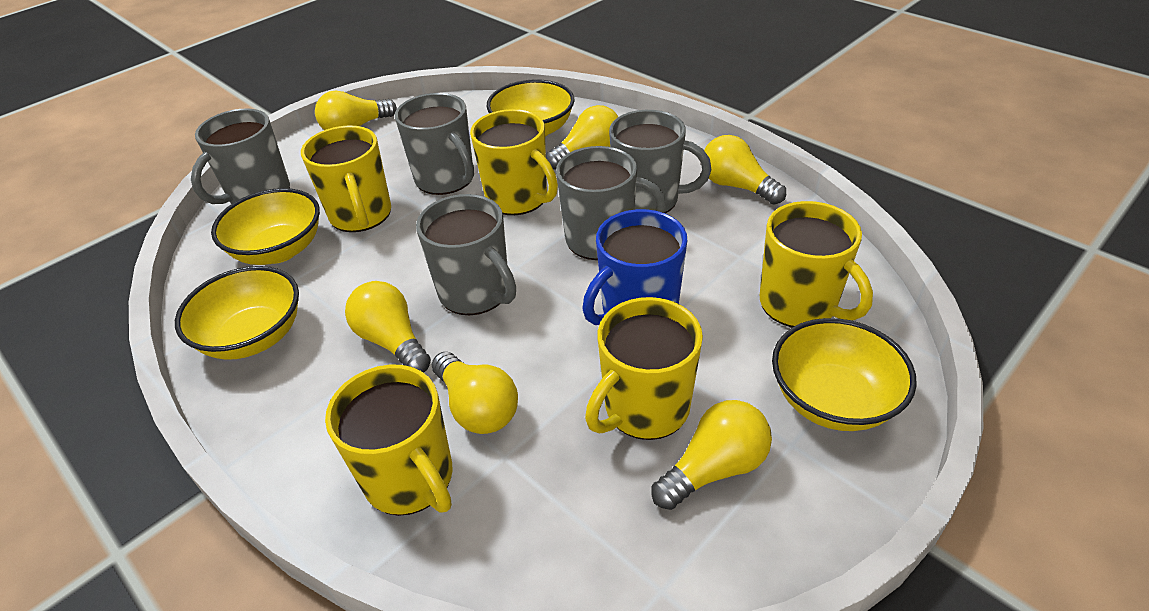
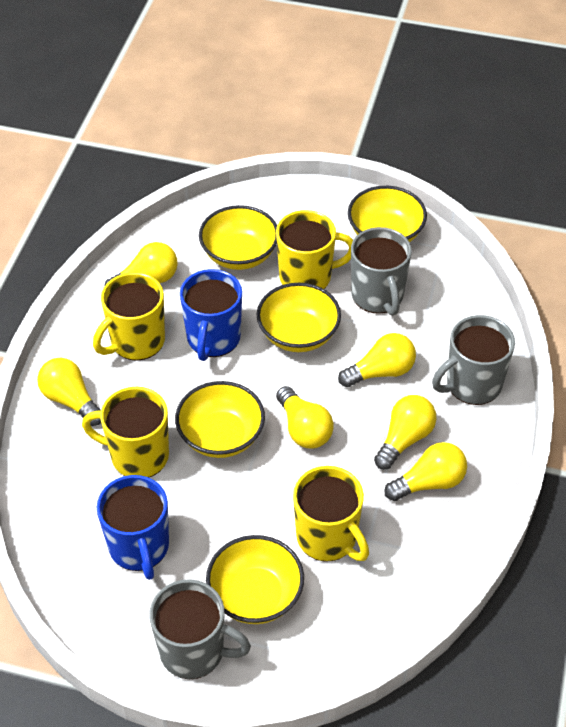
blue mug: 1 -> 2
grey mug: 5 -> 3
yellow bowl: 4 -> 5
yellow mug: 5 -> 4

